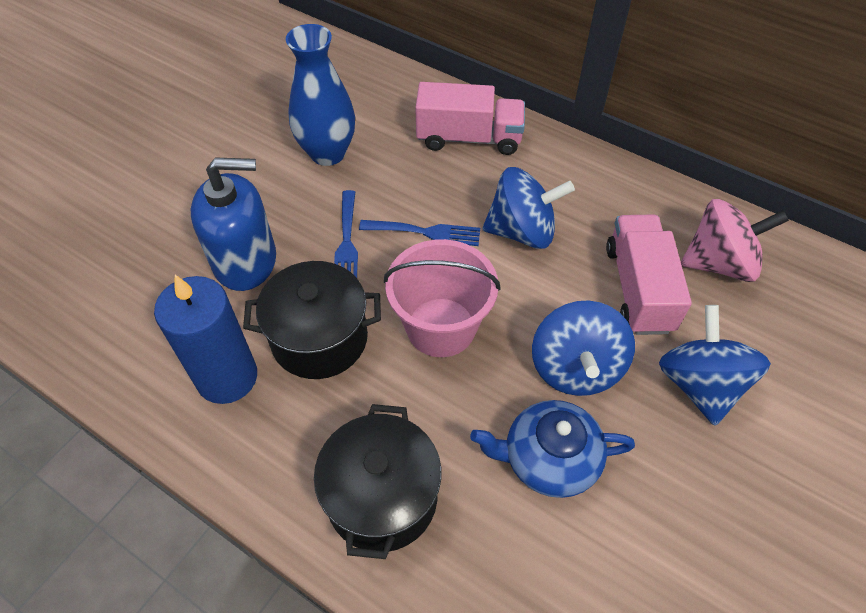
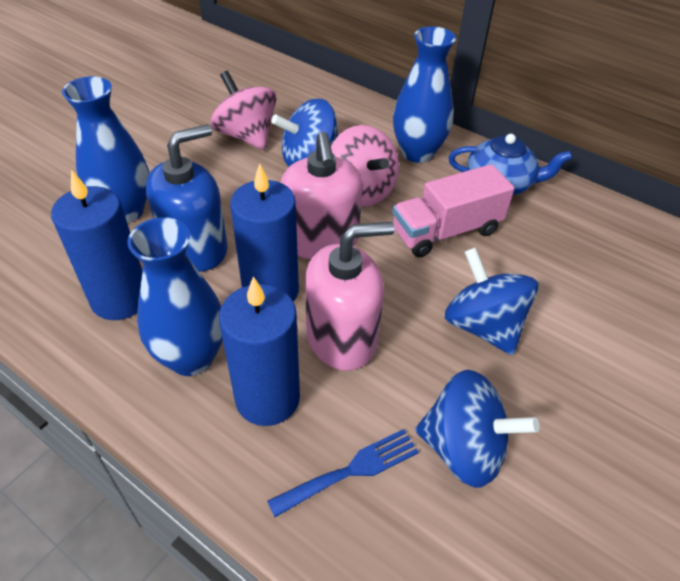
black pot: 2 -> 0
blue candle: 1 -> 3
blue fork: 2 -> 1
blue vase: 1 -> 3
pink bucket: 1 -> 0
pink soap dispenser: 0 -> 2
pink spinning top: 1 -> 2
pink truck: 2 -> 1

